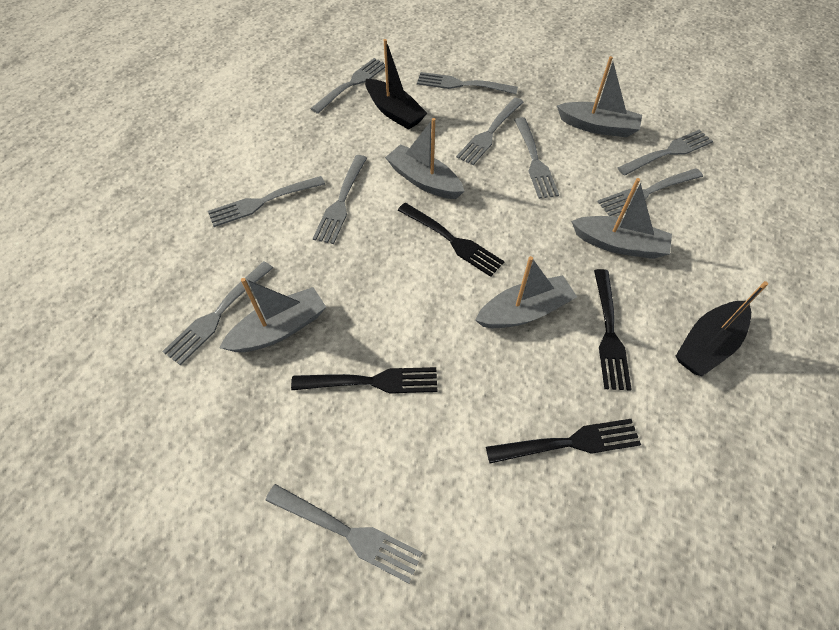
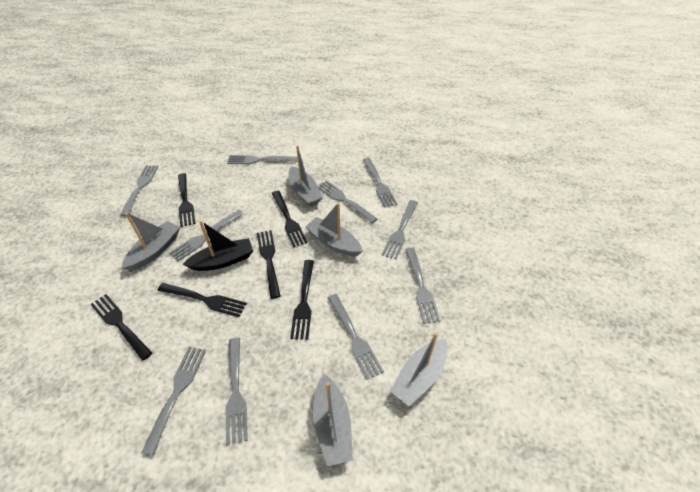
black boat: 2 -> 1
black fork: 4 -> 6

